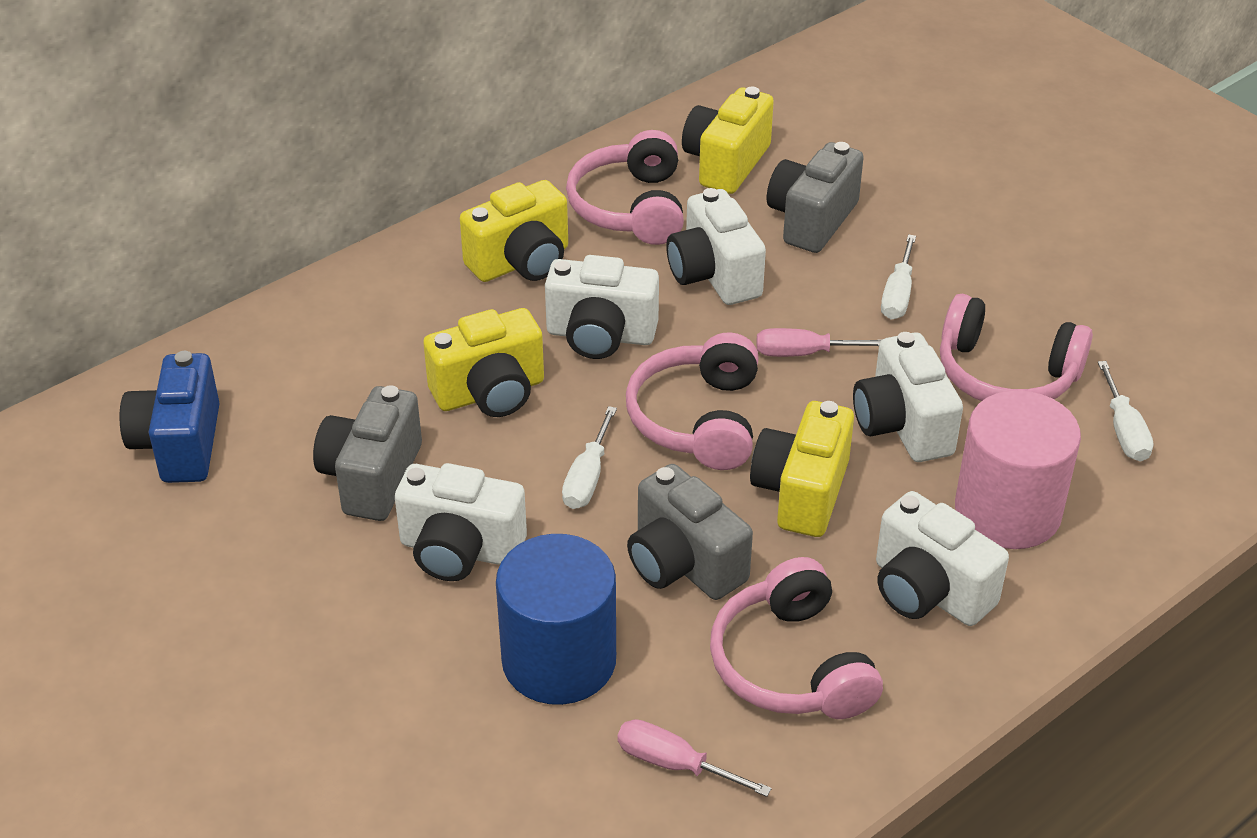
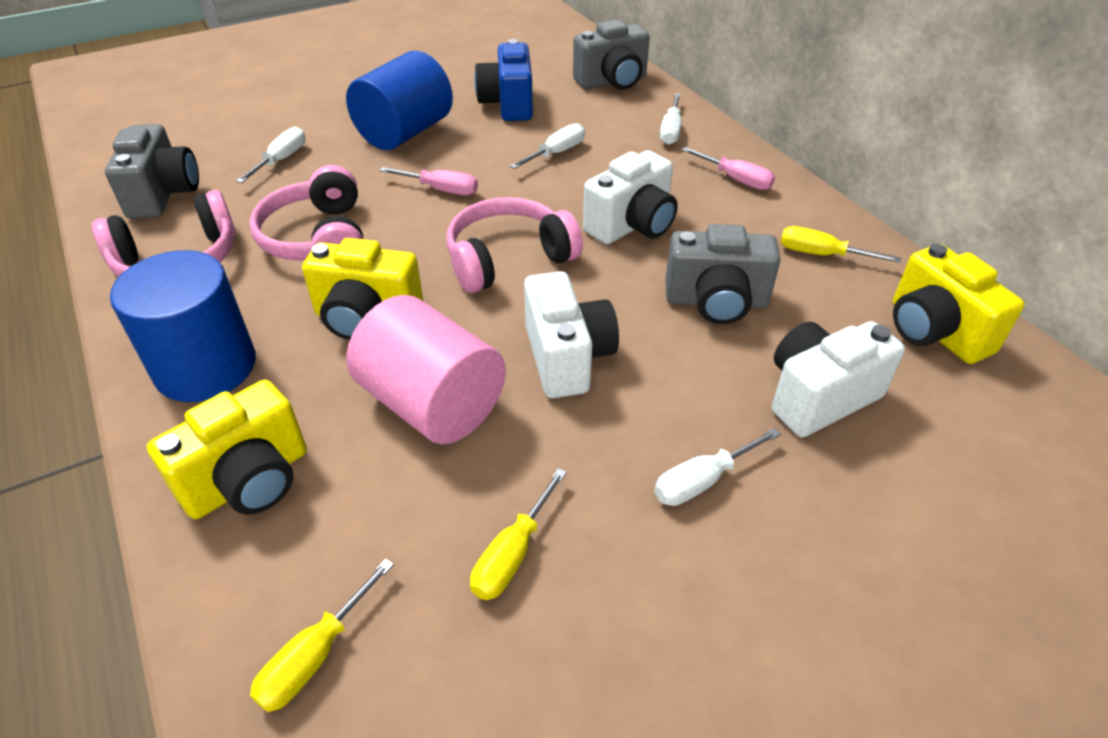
blue cylinder: 1 -> 2
pink headphones: 4 -> 3
white camera: 5 -> 3
white screwdriver: 3 -> 4
yellow camera: 4 -> 3
yellow screwdriver: 0 -> 3

